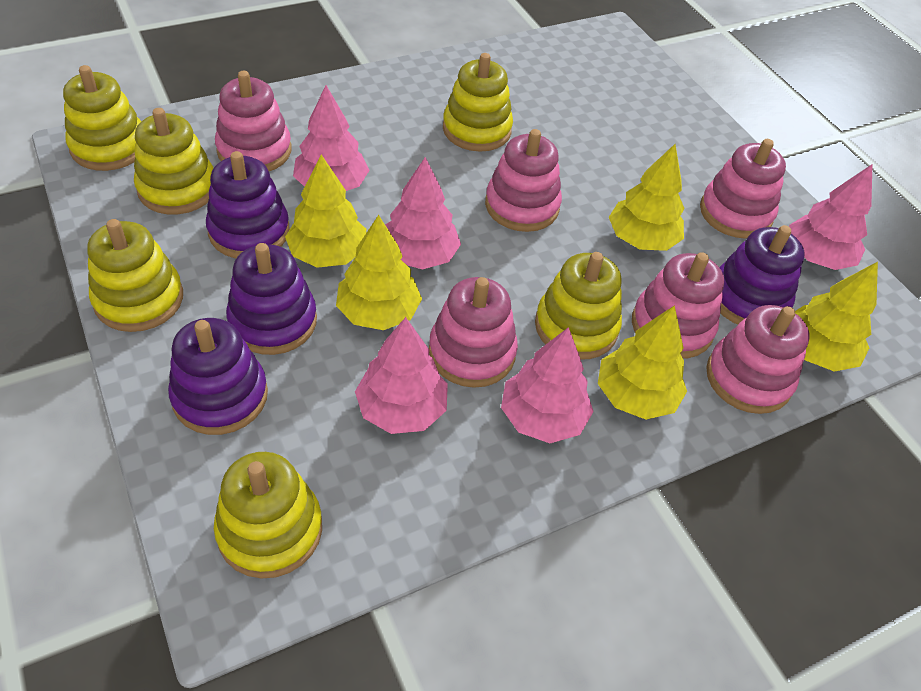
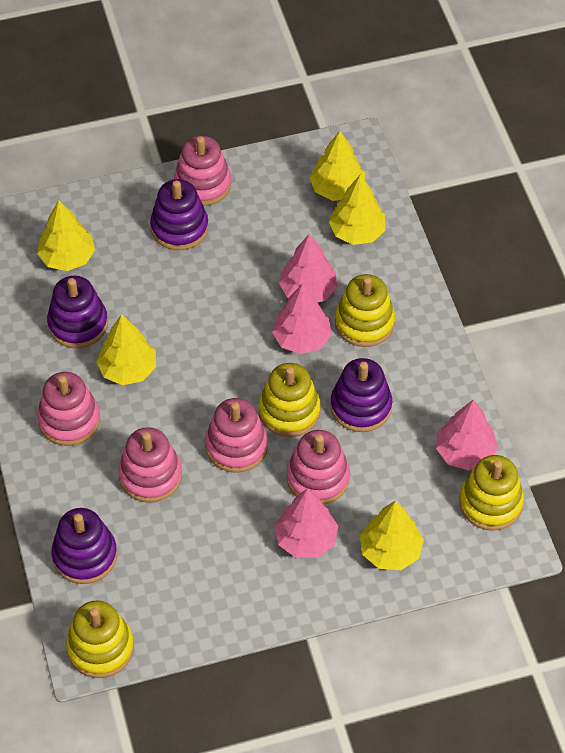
pink stacking toy: 6 -> 5
pink tree: 5 -> 4
yellow stacking toy: 6 -> 4

